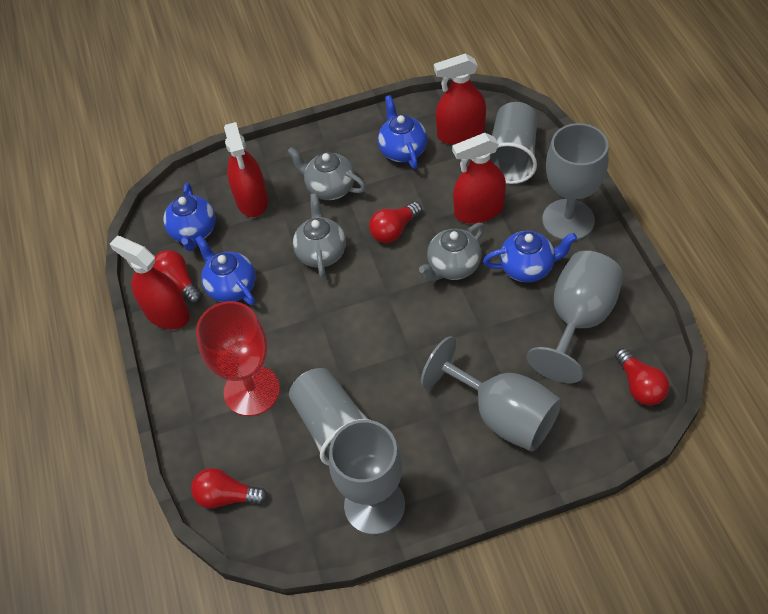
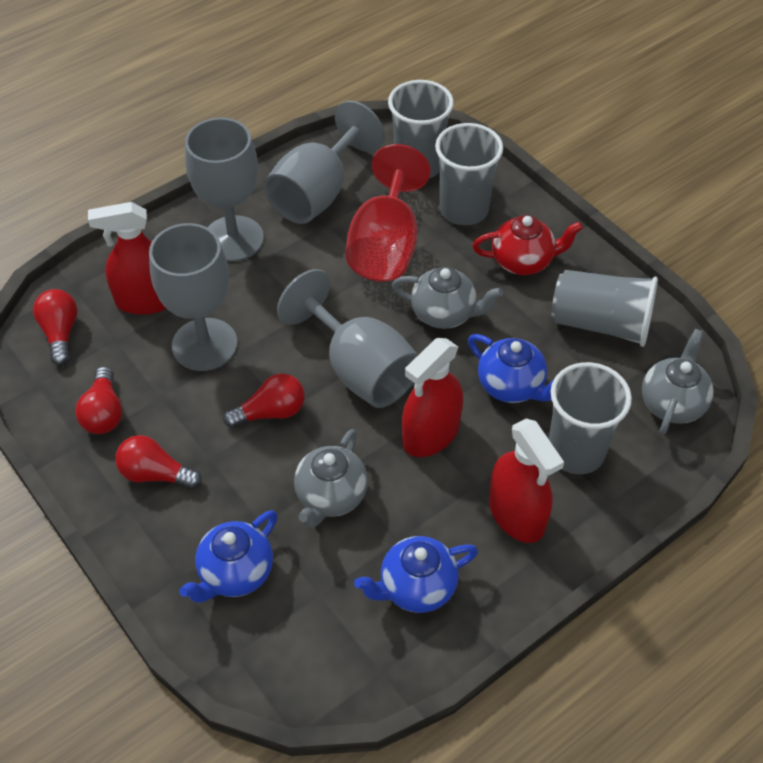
blue teapot: 4 -> 3
grey cup: 2 -> 4
red spray bottle: 4 -> 3
red teapot: 0 -> 1

